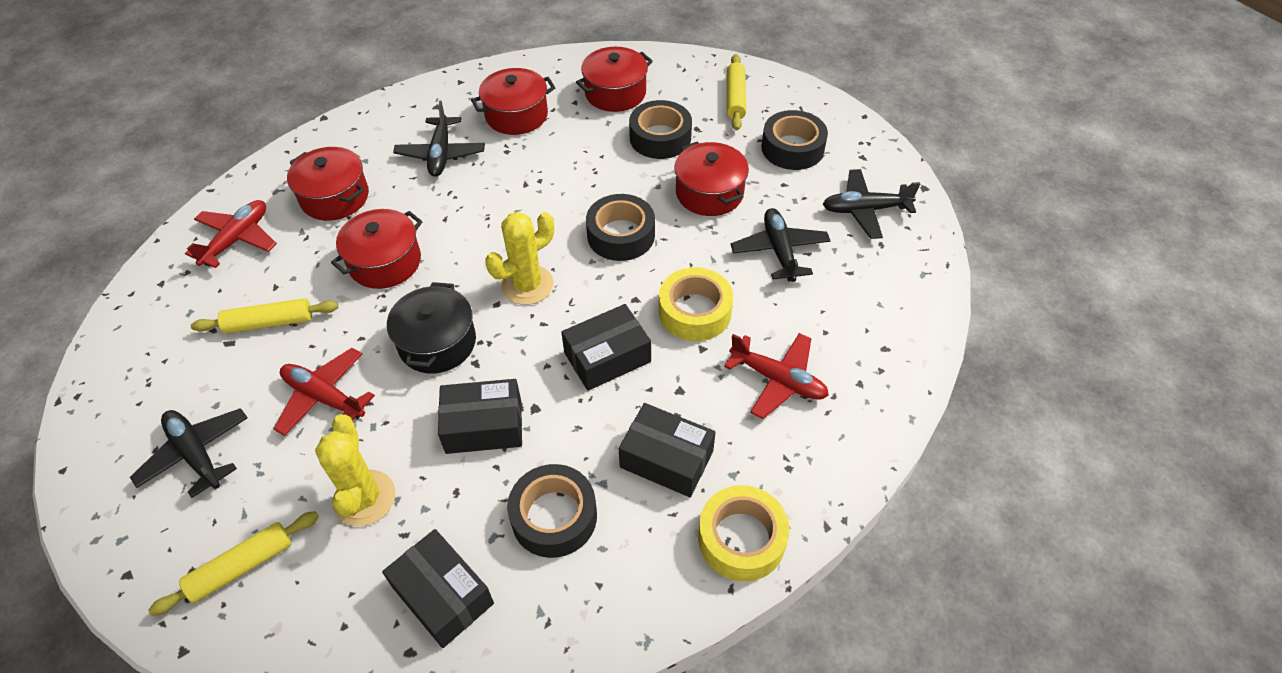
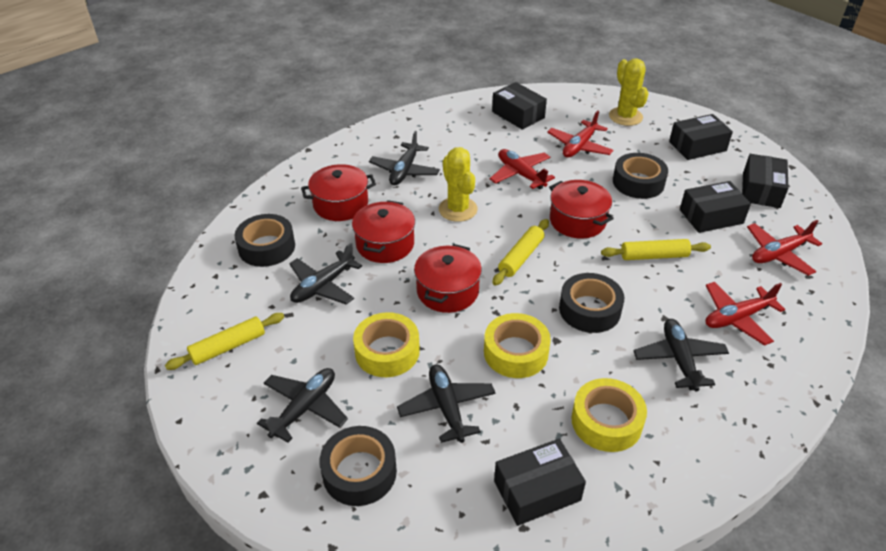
black box: 4 -> 5
black plane: 4 -> 5
black pot: 1 -> 0
red plane: 3 -> 4
red pot: 5 -> 4
yellow tape: 2 -> 3

